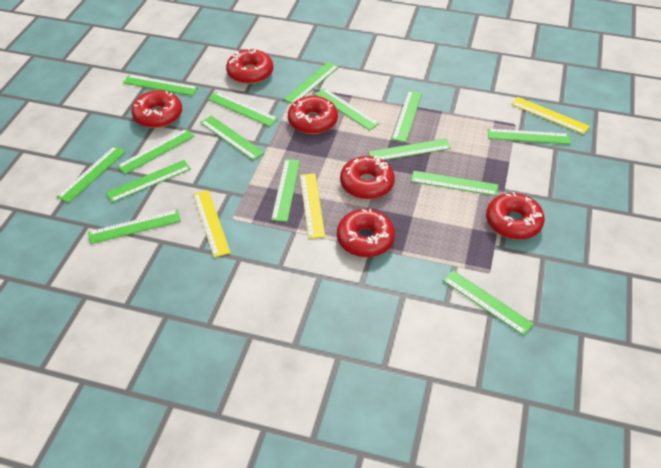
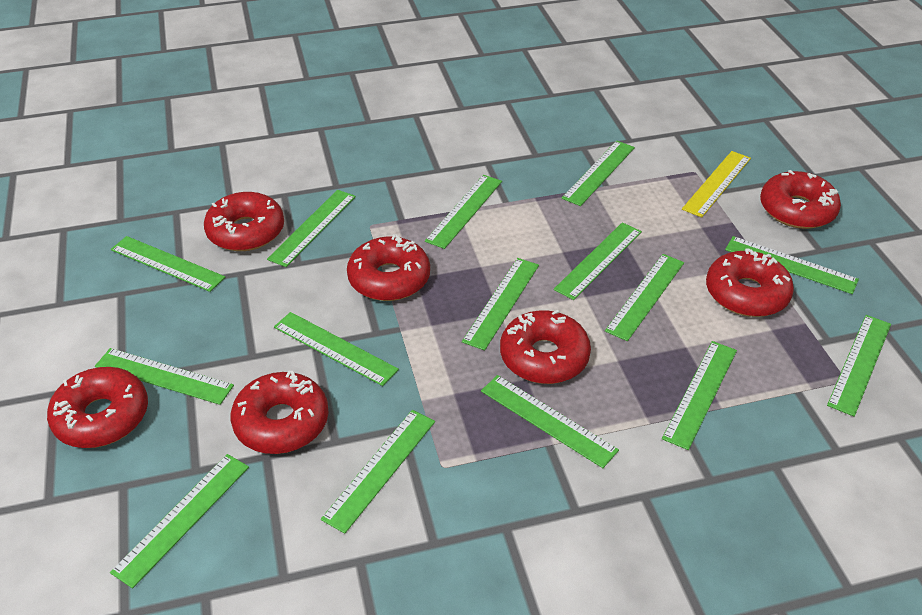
red donut: 6 -> 7
yellow ruler: 3 -> 1

